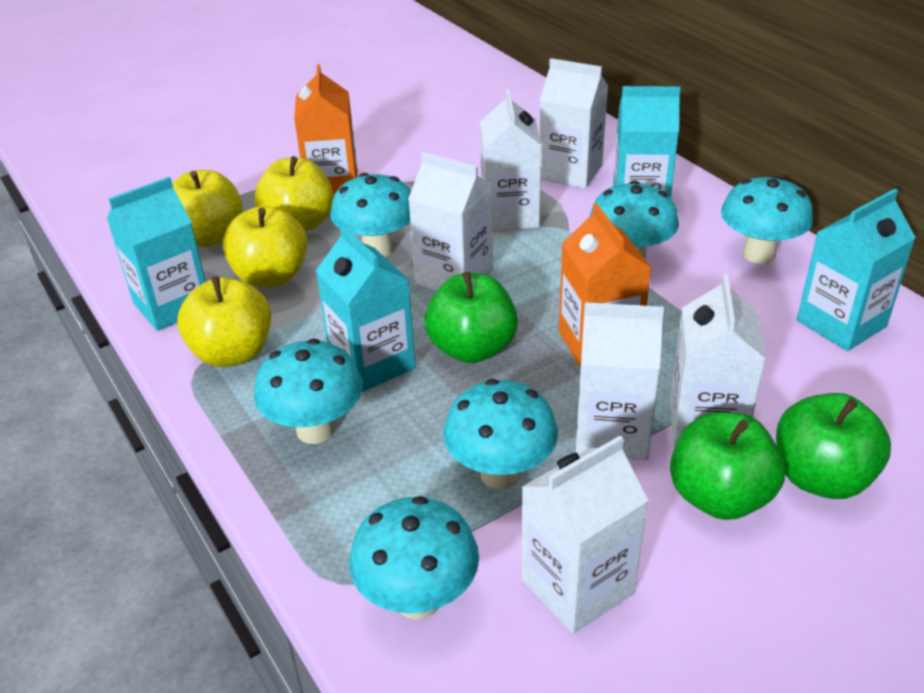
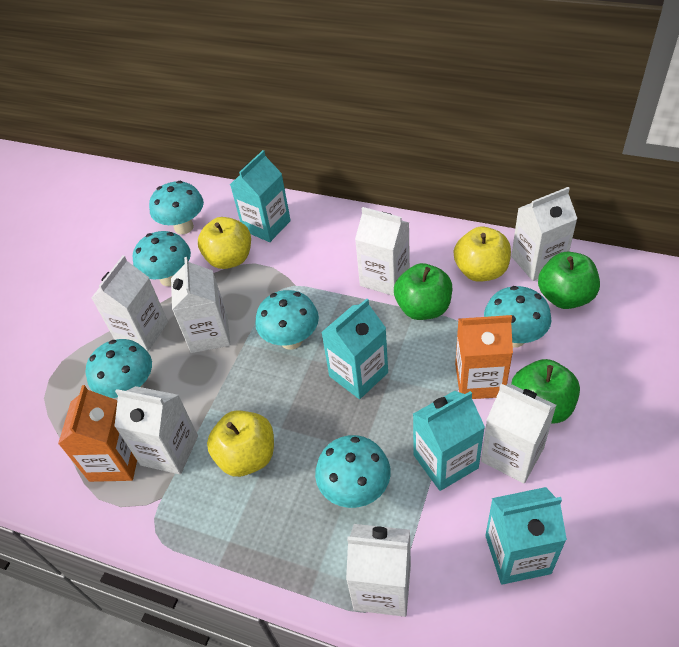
white carton: 6 -> 7
yellow apple: 4 -> 3

